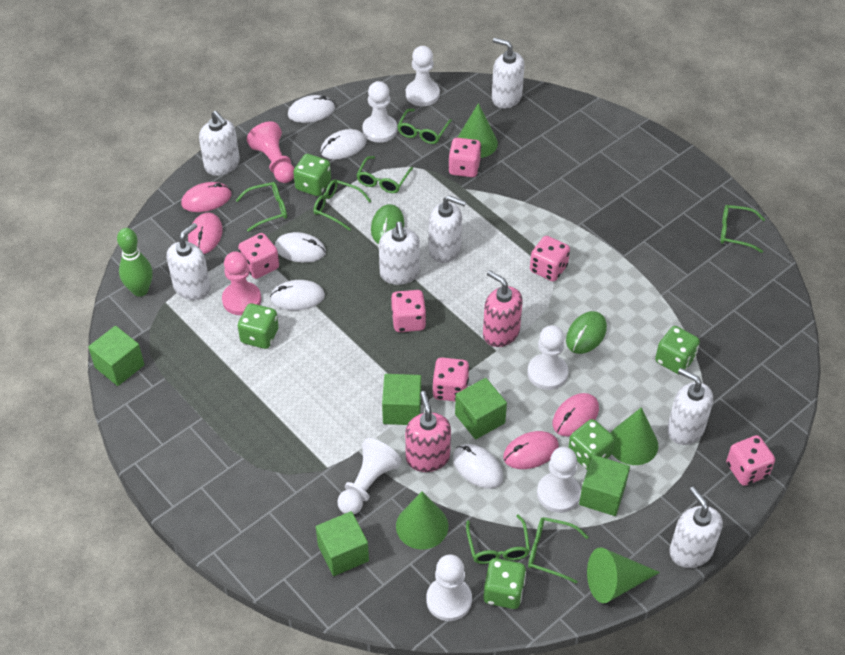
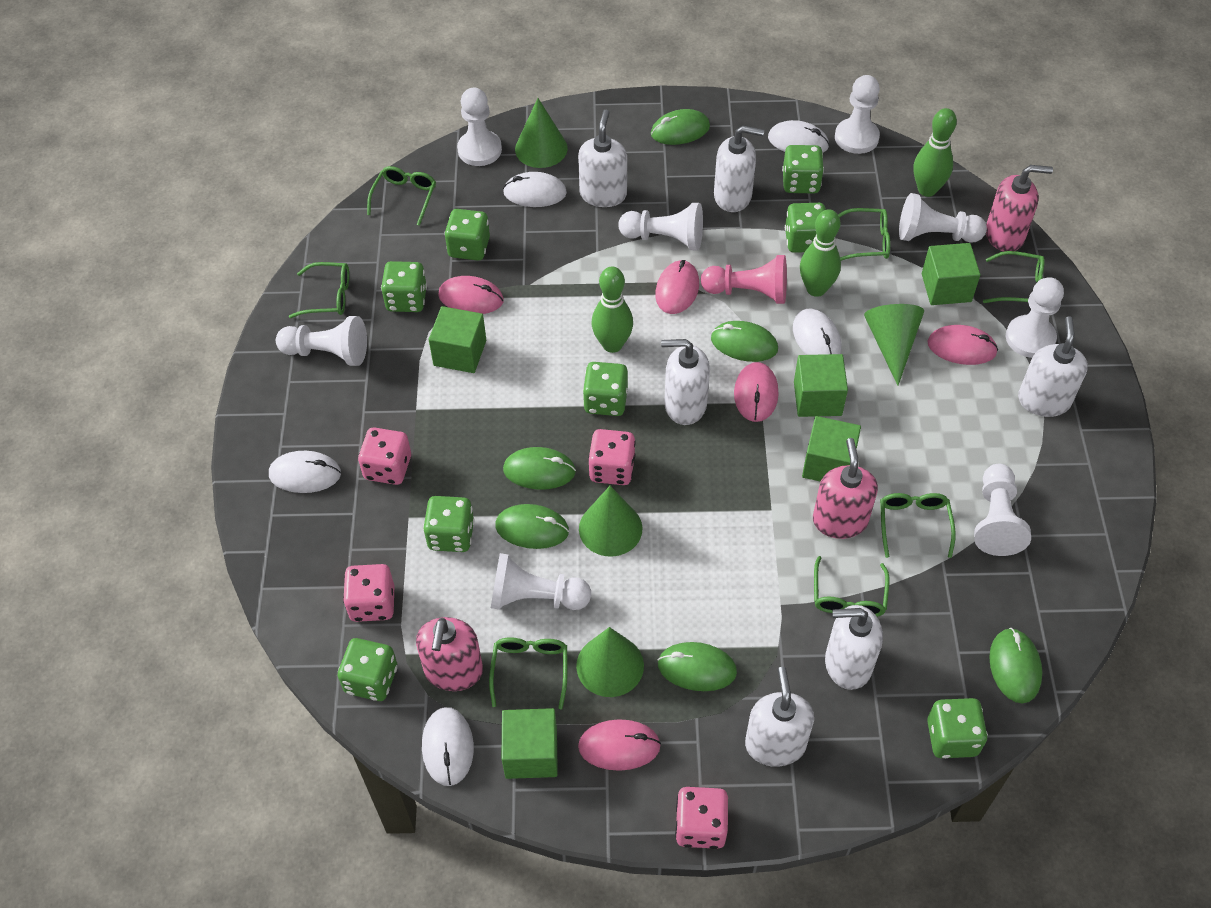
green bowling pin: 1 -> 3
green dice: 5 -> 8
green mouse: 2 -> 6
pink dice: 6 -> 4
pink mouse: 4 -> 5
pink pawn: 2 -> 1
pink soap dispenser: 2 -> 3
white pawn: 6 -> 8
white soap dispenser: 7 -> 6

